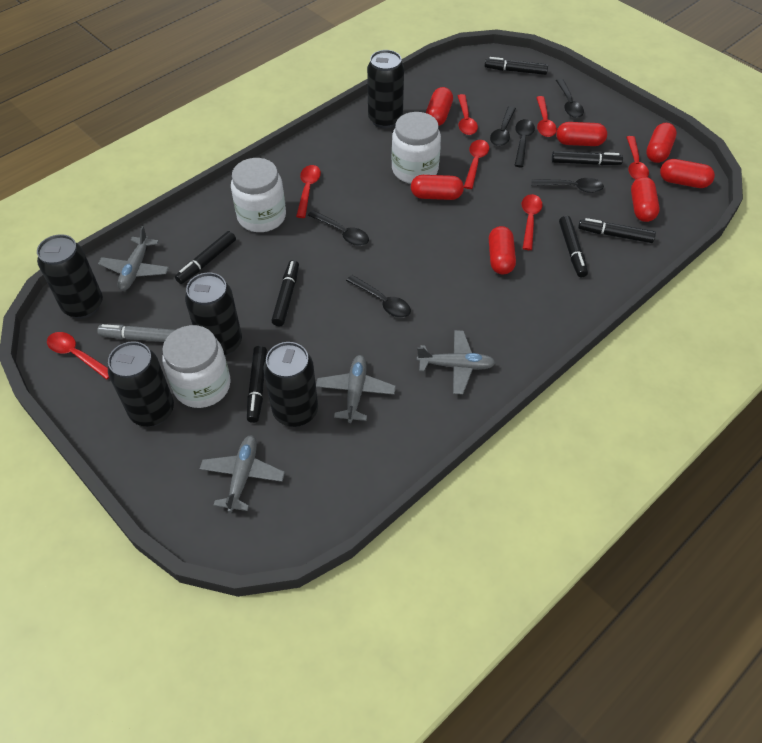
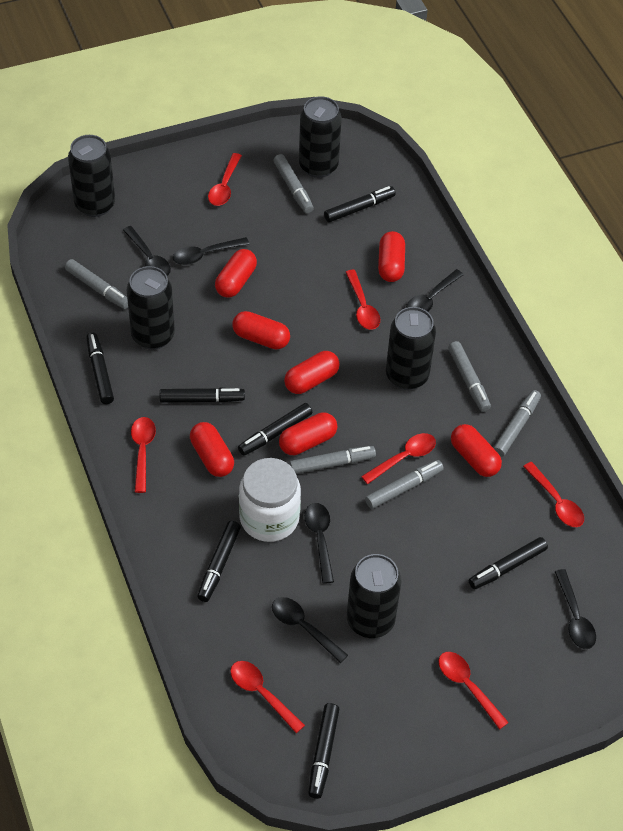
grey marker: 1 -> 6
grey plane: 4 -> 0
white jar: 3 -> 1

